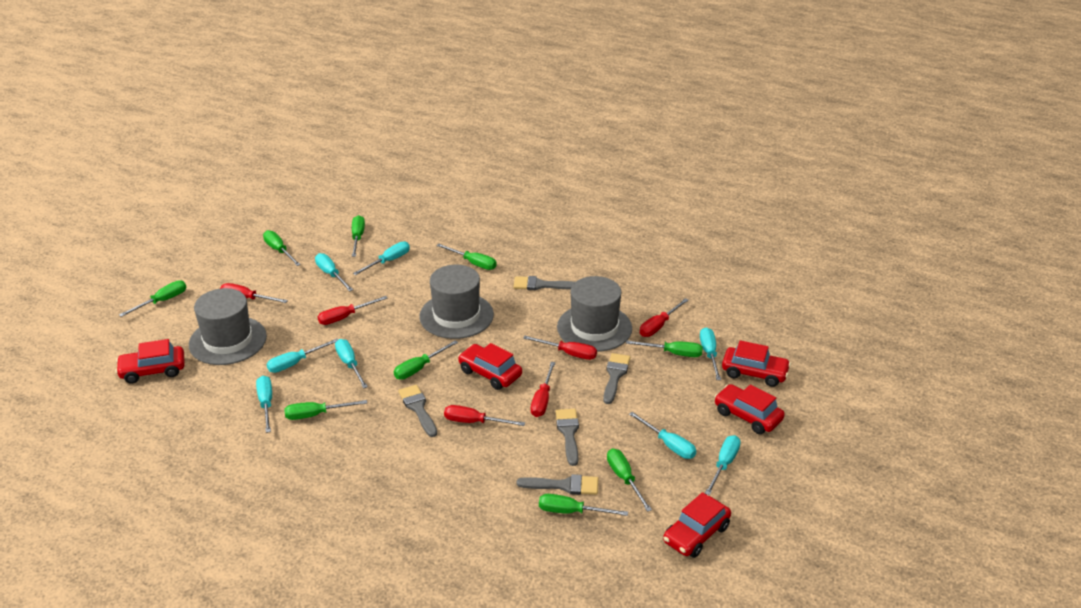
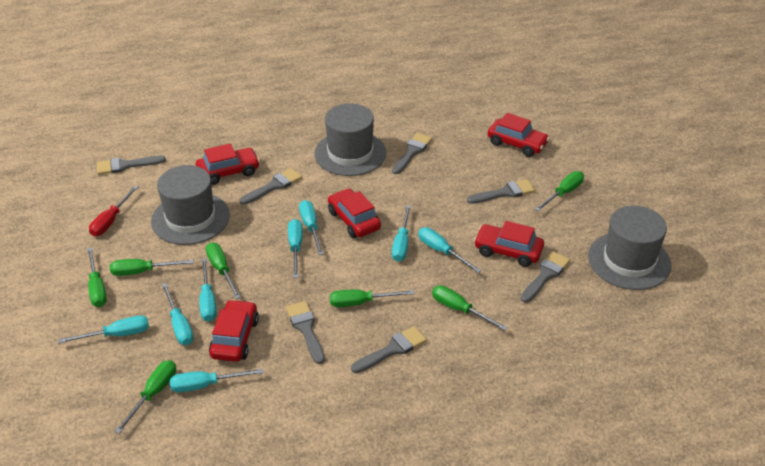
green screwdriver: 9 -> 7
grey brush: 5 -> 7
red screwdriver: 6 -> 1

